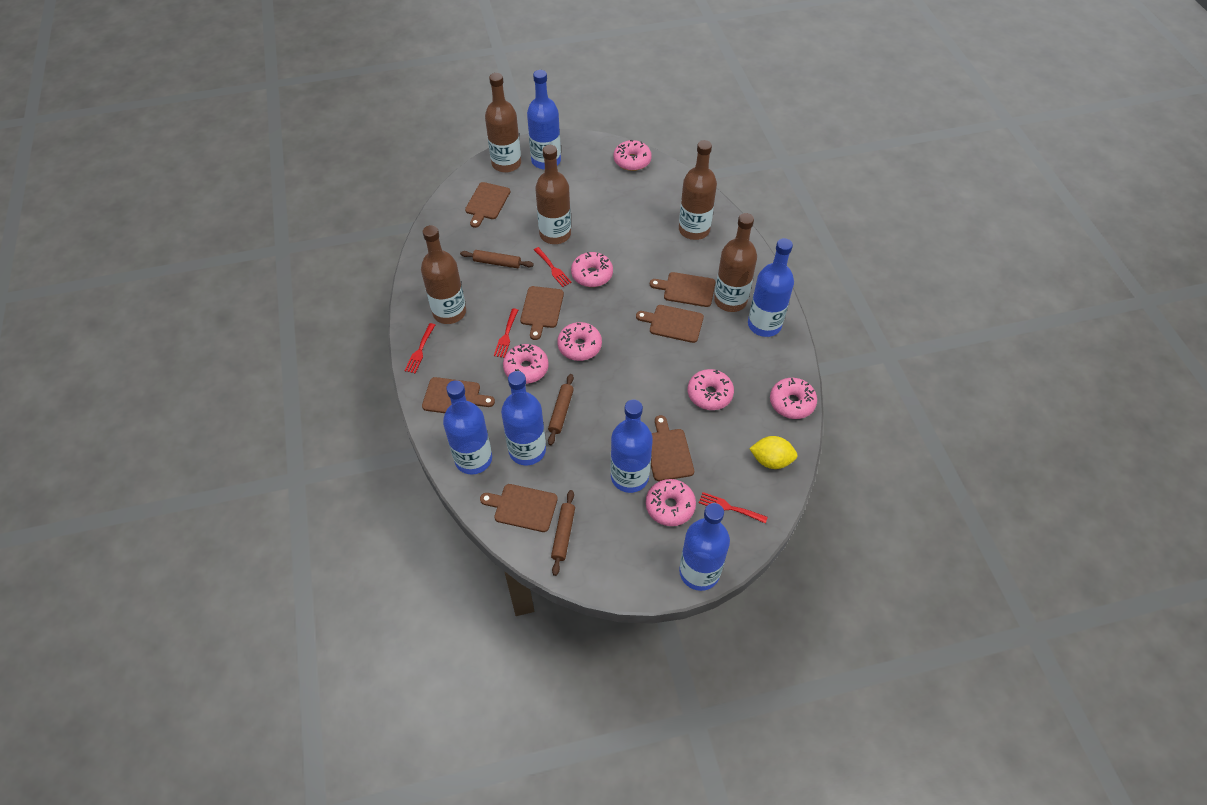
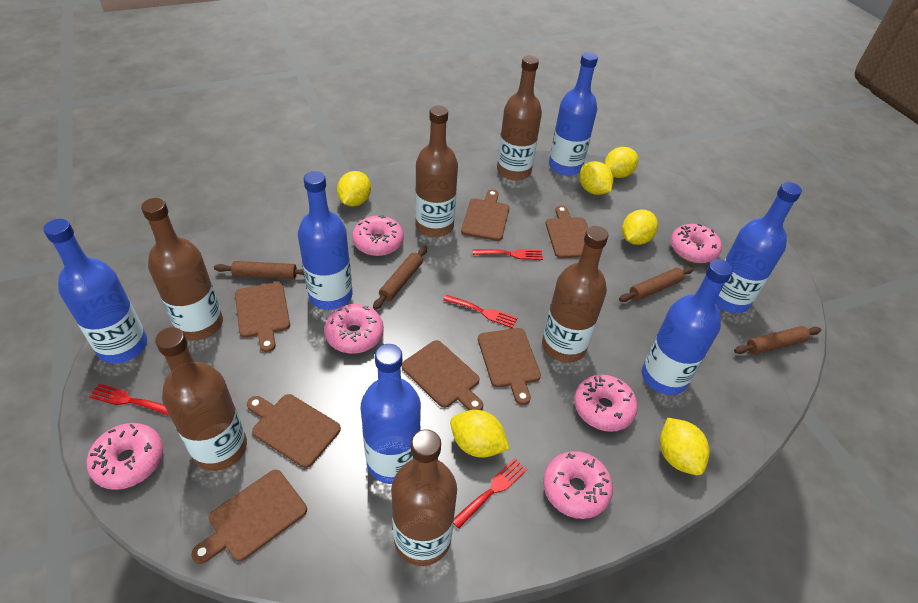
brown bottle: 5 -> 6
brown rolling pin: 3 -> 4
pink donut: 7 -> 6
yellow lemon: 1 -> 6

